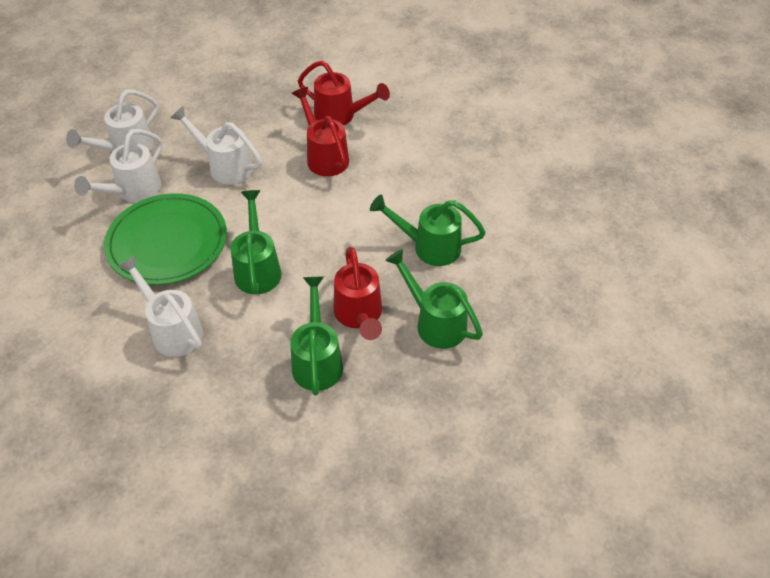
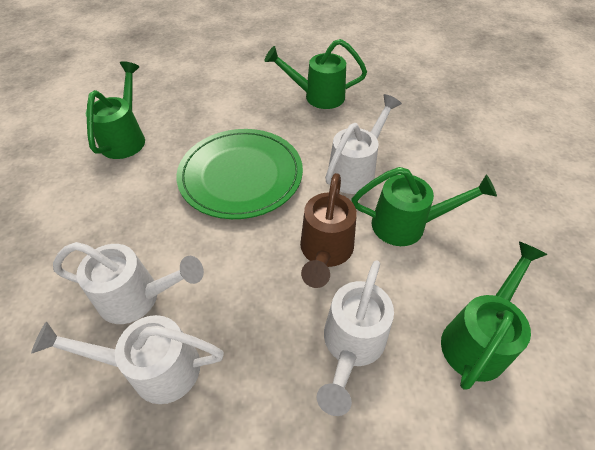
brown watering can: 0 -> 1
red watering can: 3 -> 0

